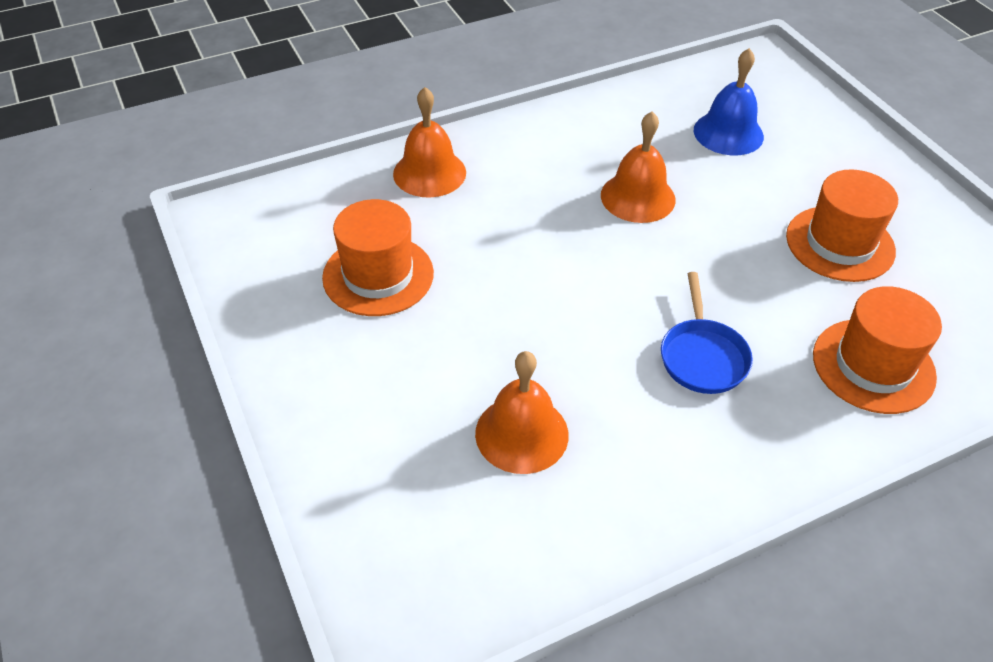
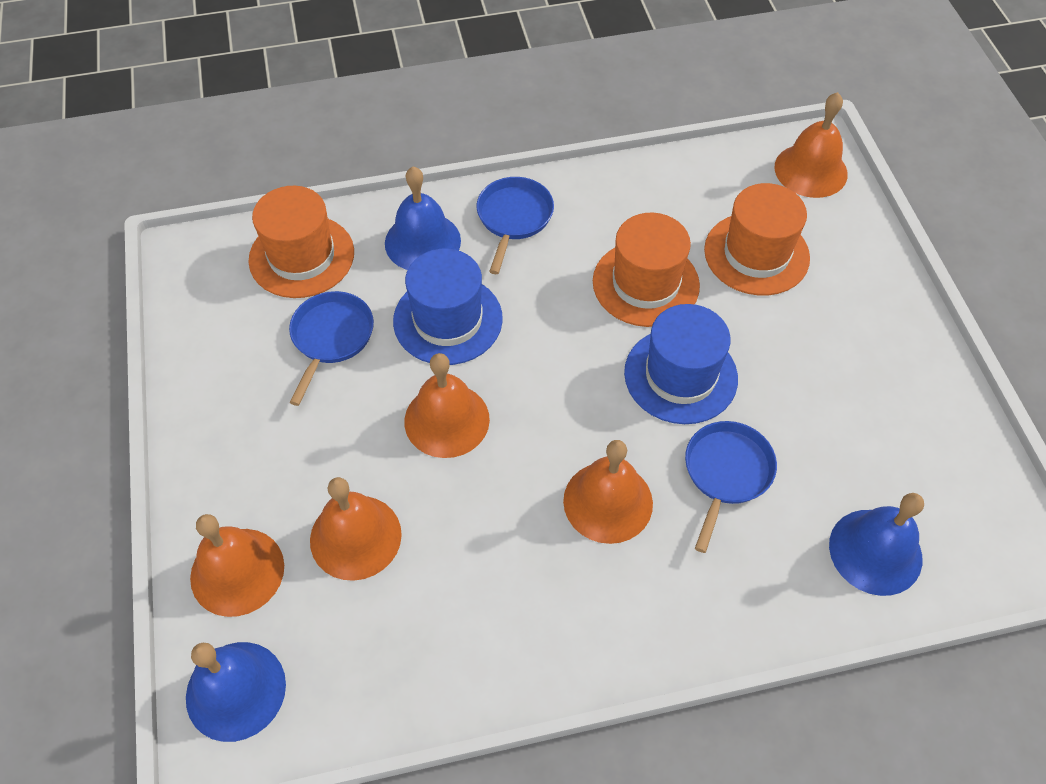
blue bell: 1 -> 3
blue hat: 0 -> 2
blue pan: 1 -> 3
orange bell: 3 -> 5

